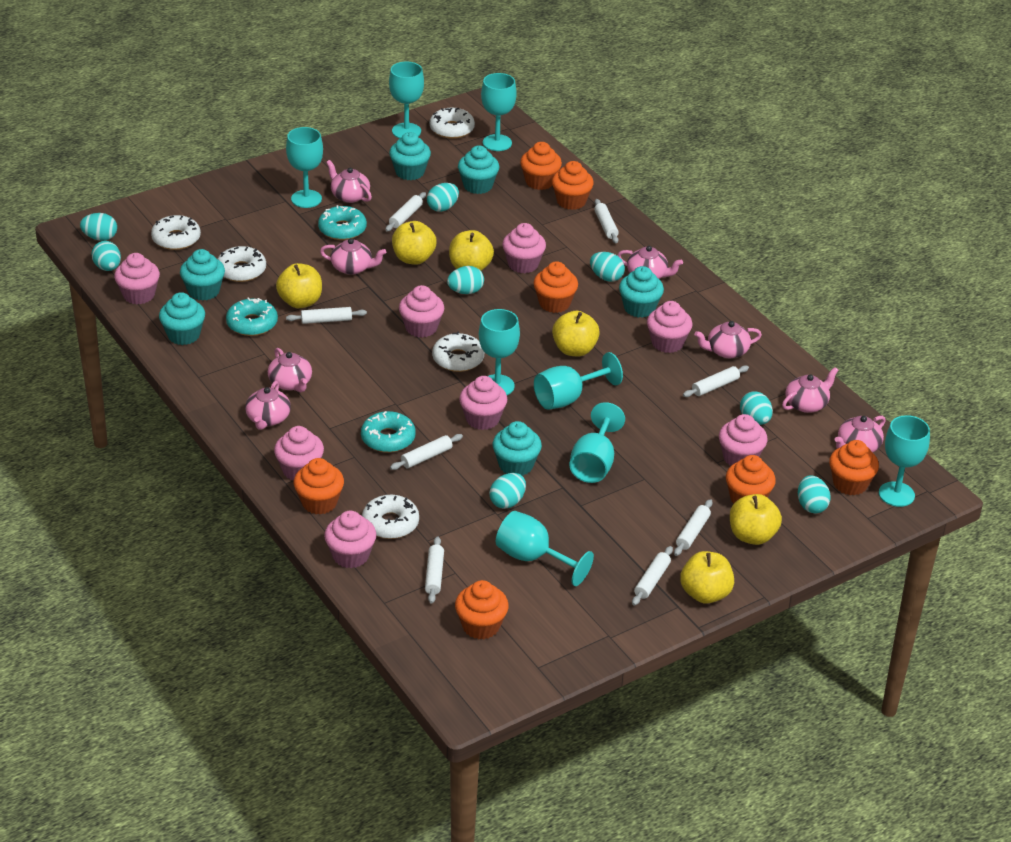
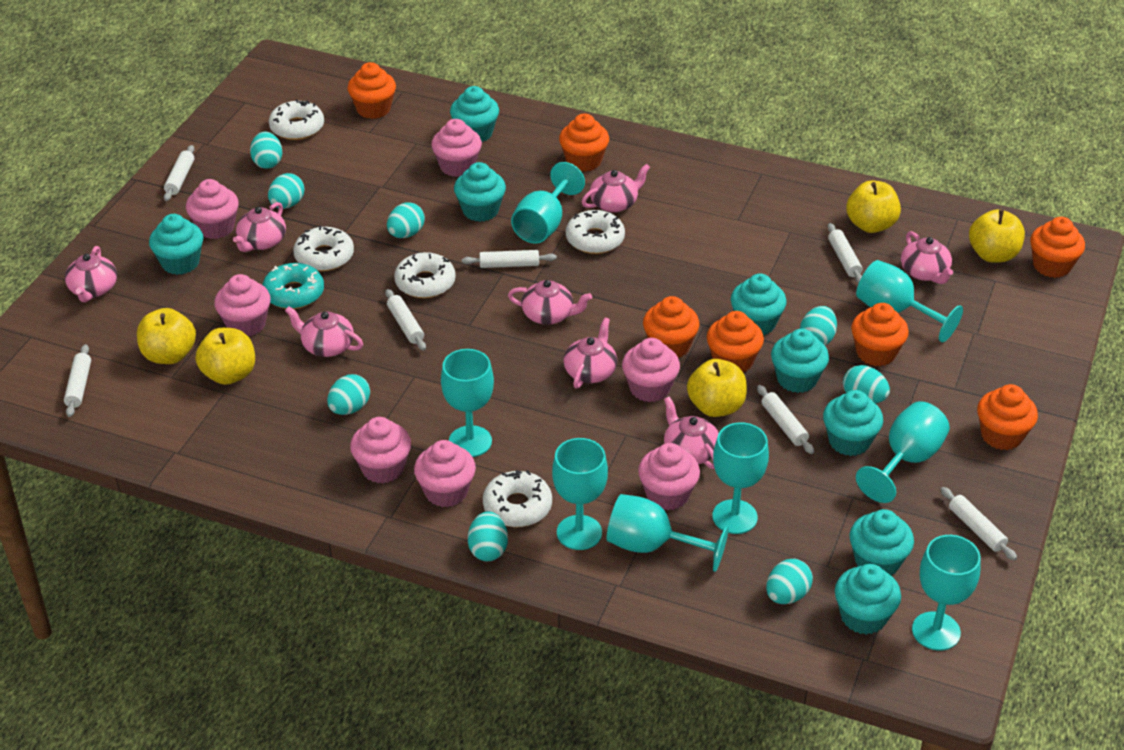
pink cupcake: 8 -> 7
turquoise cupcake: 6 -> 8
turquoise donut: 3 -> 1
white rolling pin: 8 -> 7
yellow apple: 6 -> 5

